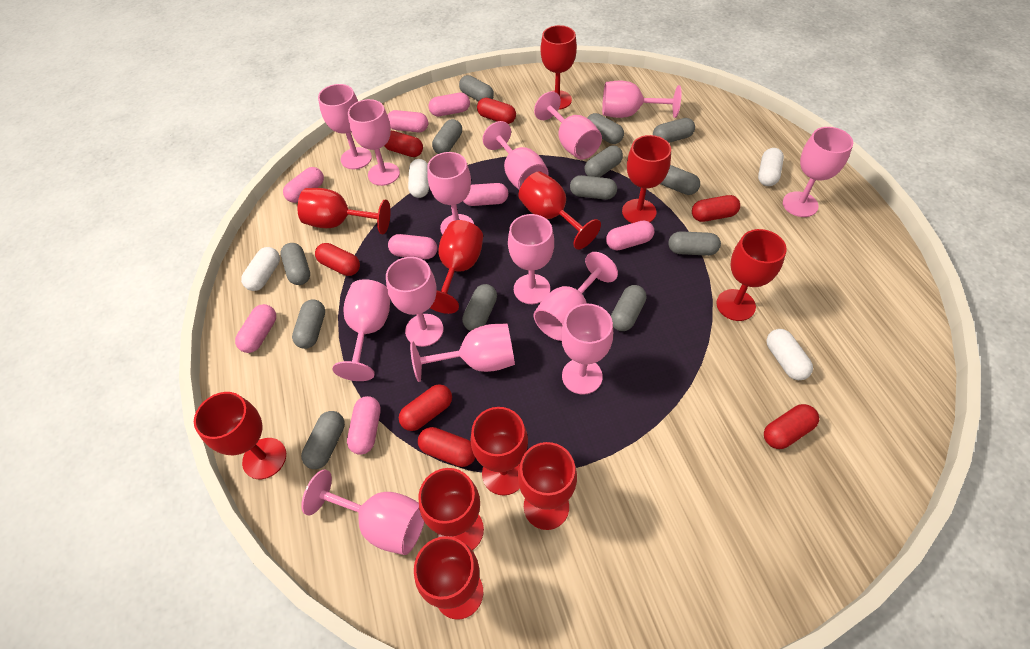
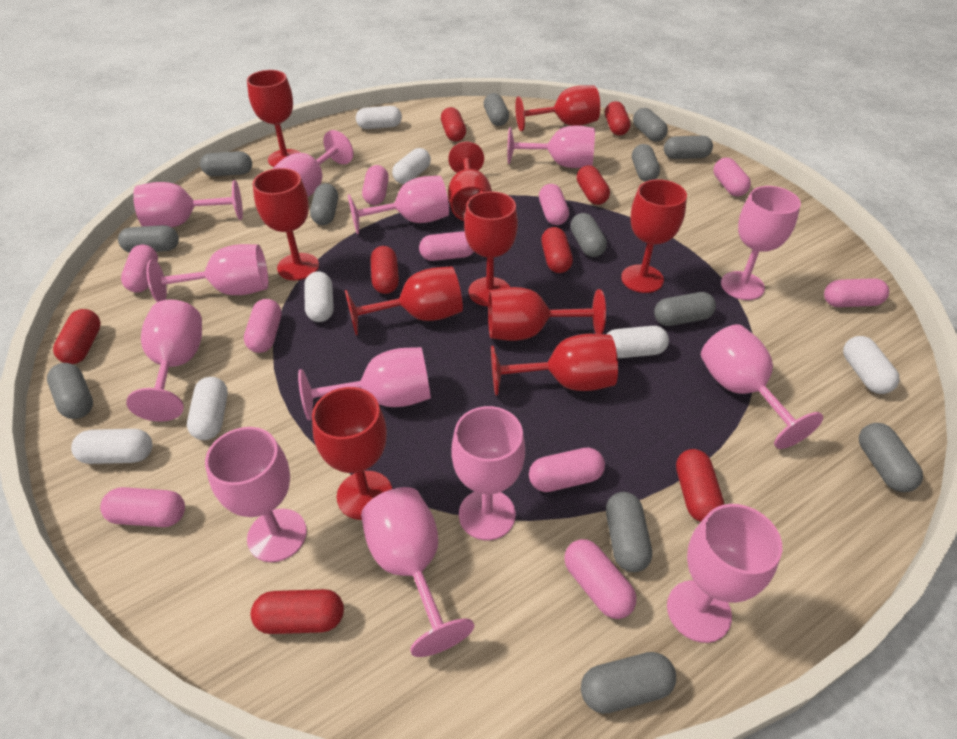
pink capsule: 8 -> 10
pink goblet: 14 -> 13
red capsule: 7 -> 8
red goblet: 11 -> 10
white capsule: 4 -> 7

